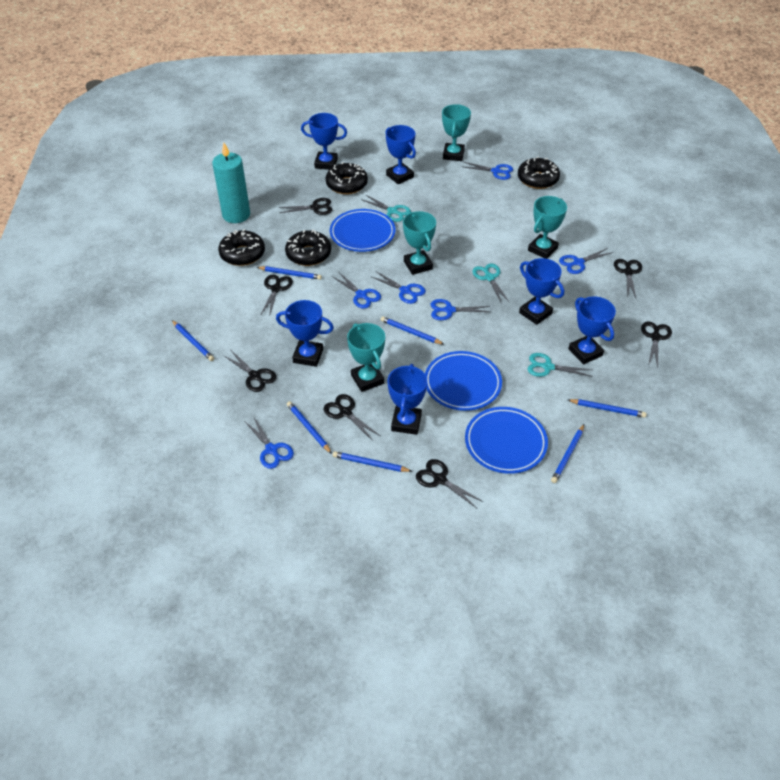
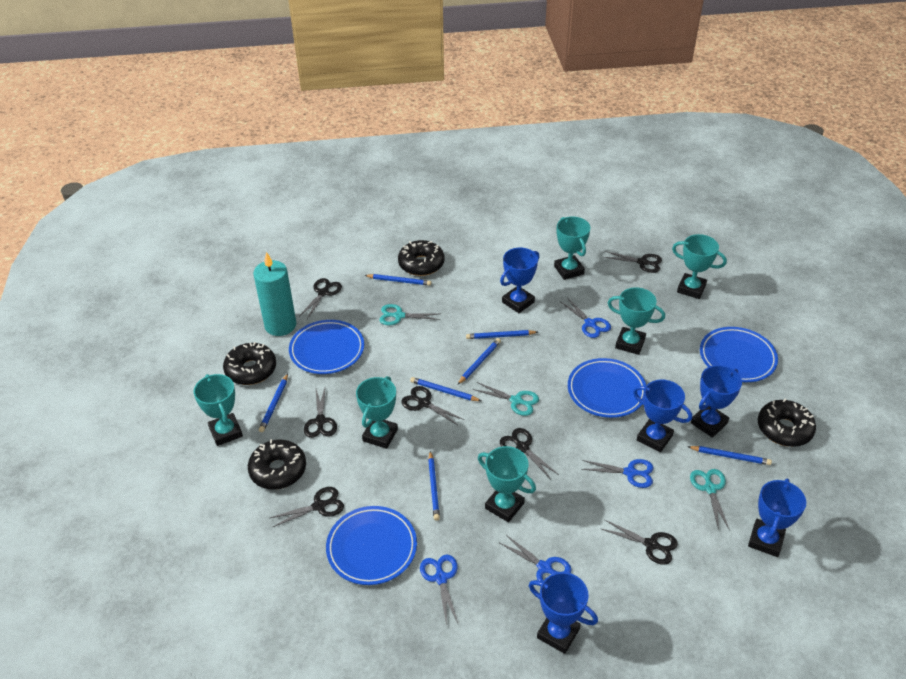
blue plate: 3 -> 4
blue scissors: 6 -> 4
blue trophy: 6 -> 5
turquoise trophy: 4 -> 6

